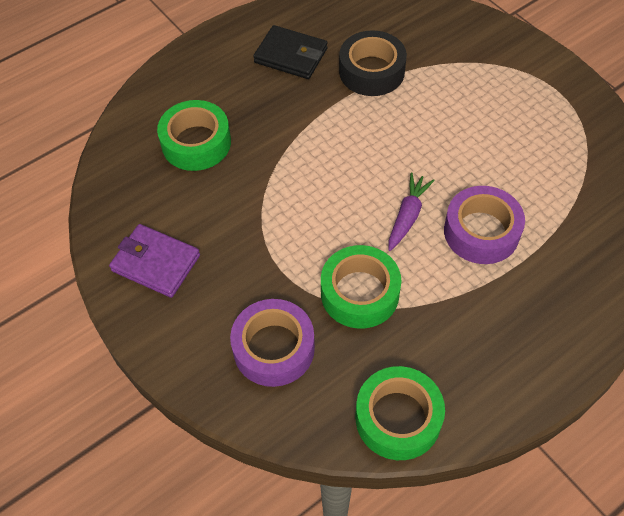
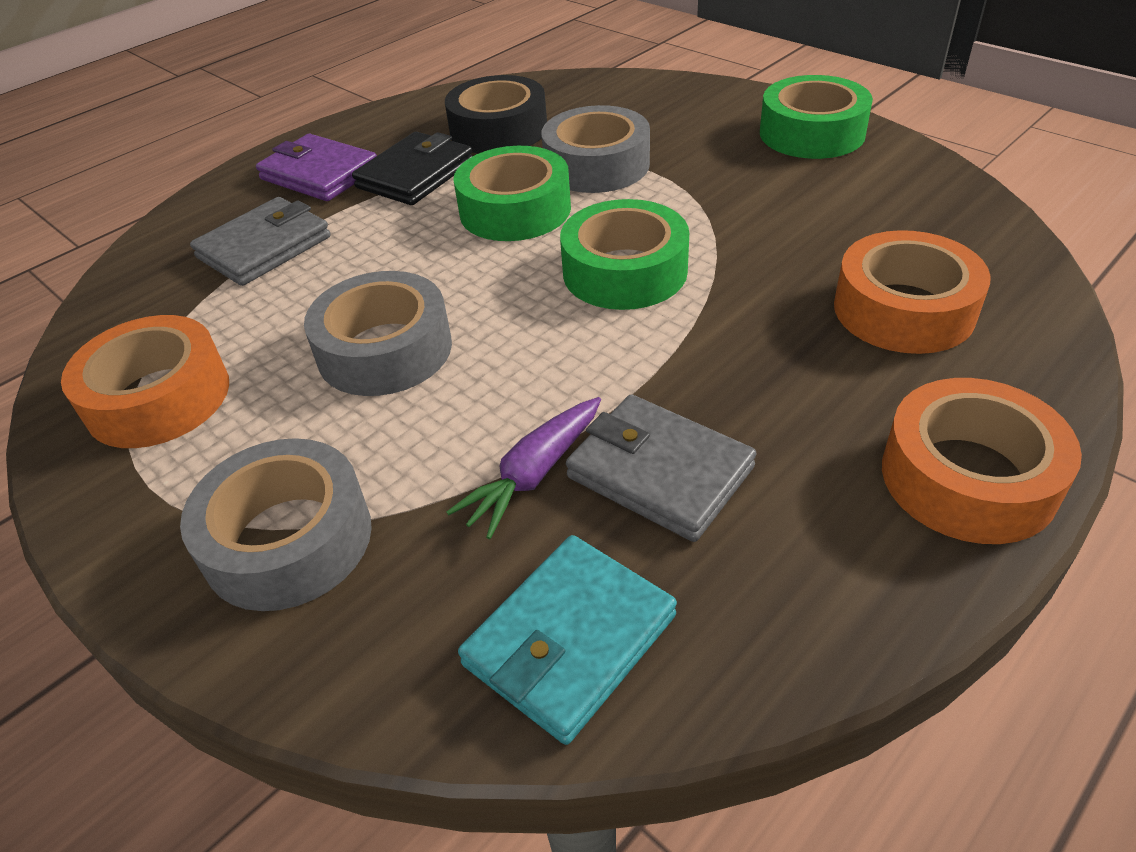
grey tape: 0 -> 3
grey wallet: 0 -> 2
orange tape: 0 -> 3
purple tape: 2 -> 0
turquoise wallet: 0 -> 1

